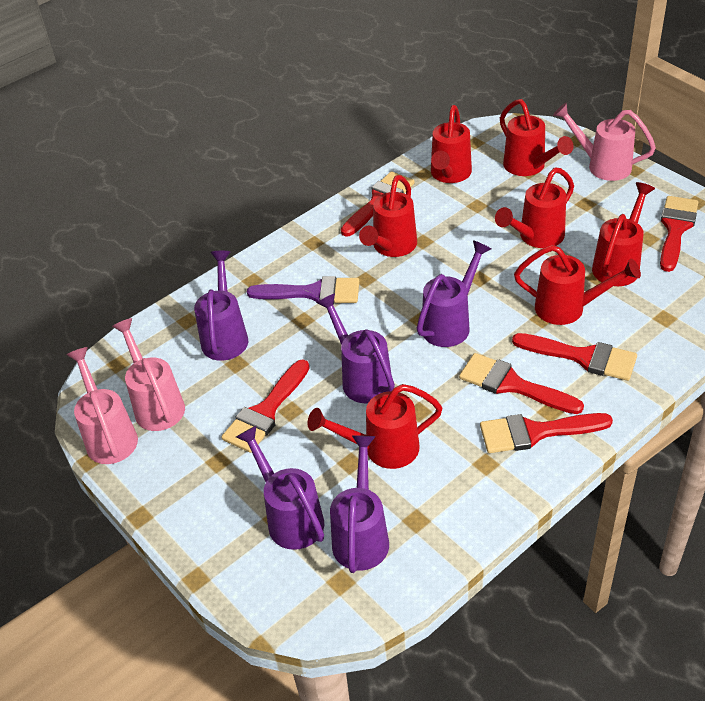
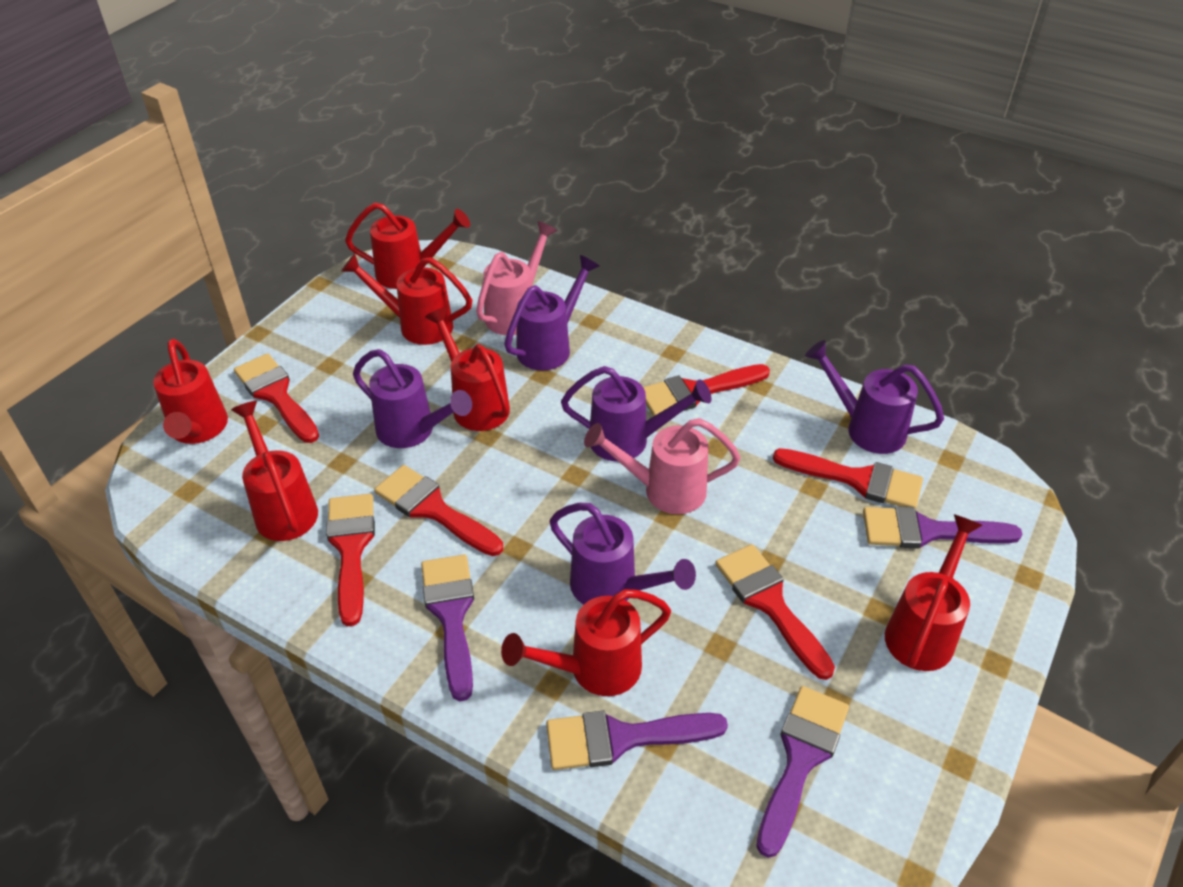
pink watering can: 3 -> 2
purple brush: 1 -> 4

